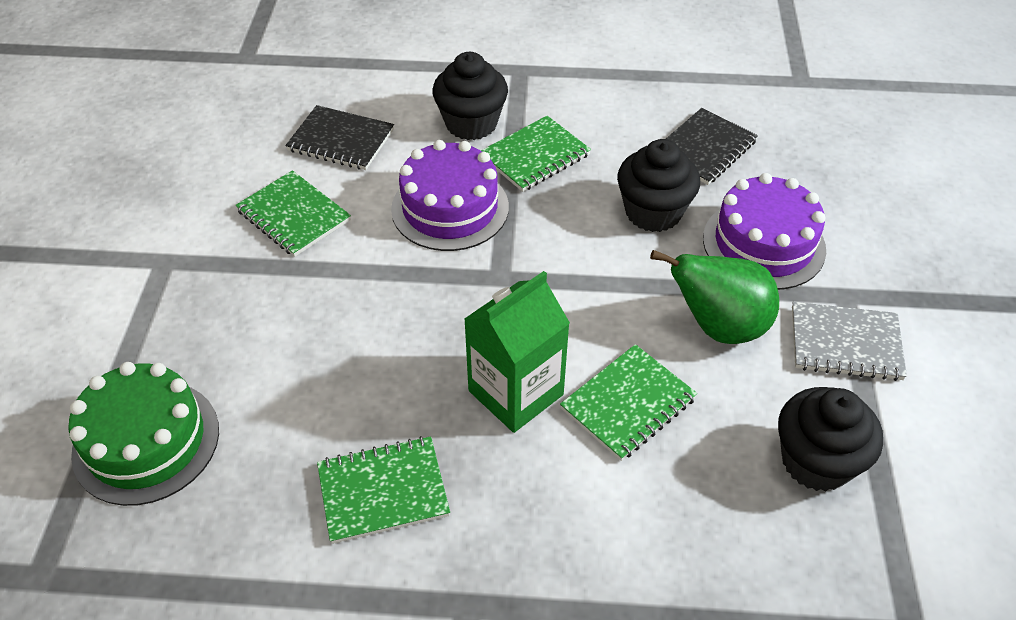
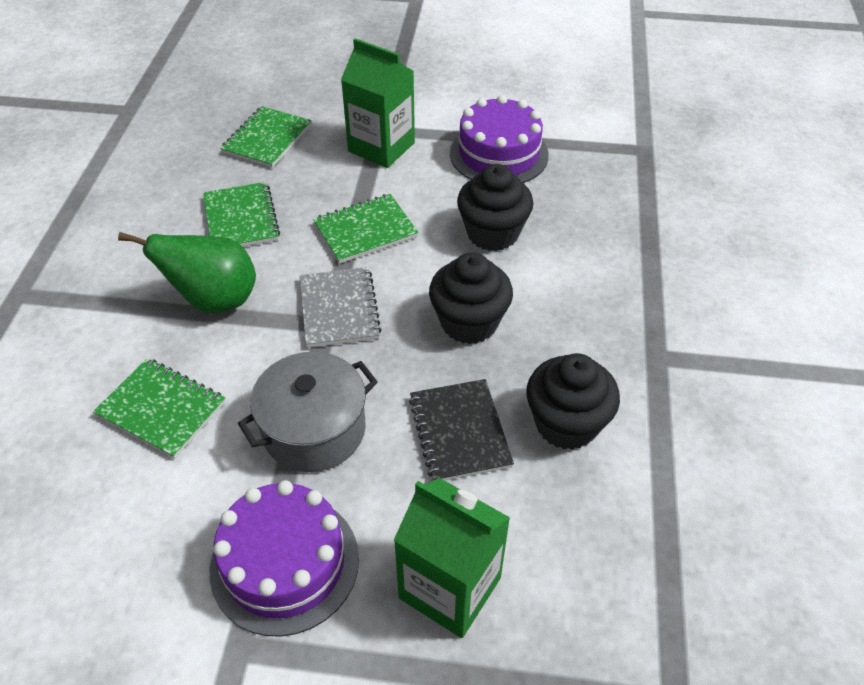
black notebook: 2 -> 1
green cake: 1 -> 0
green carton: 1 -> 2
grey pot: 0 -> 1

